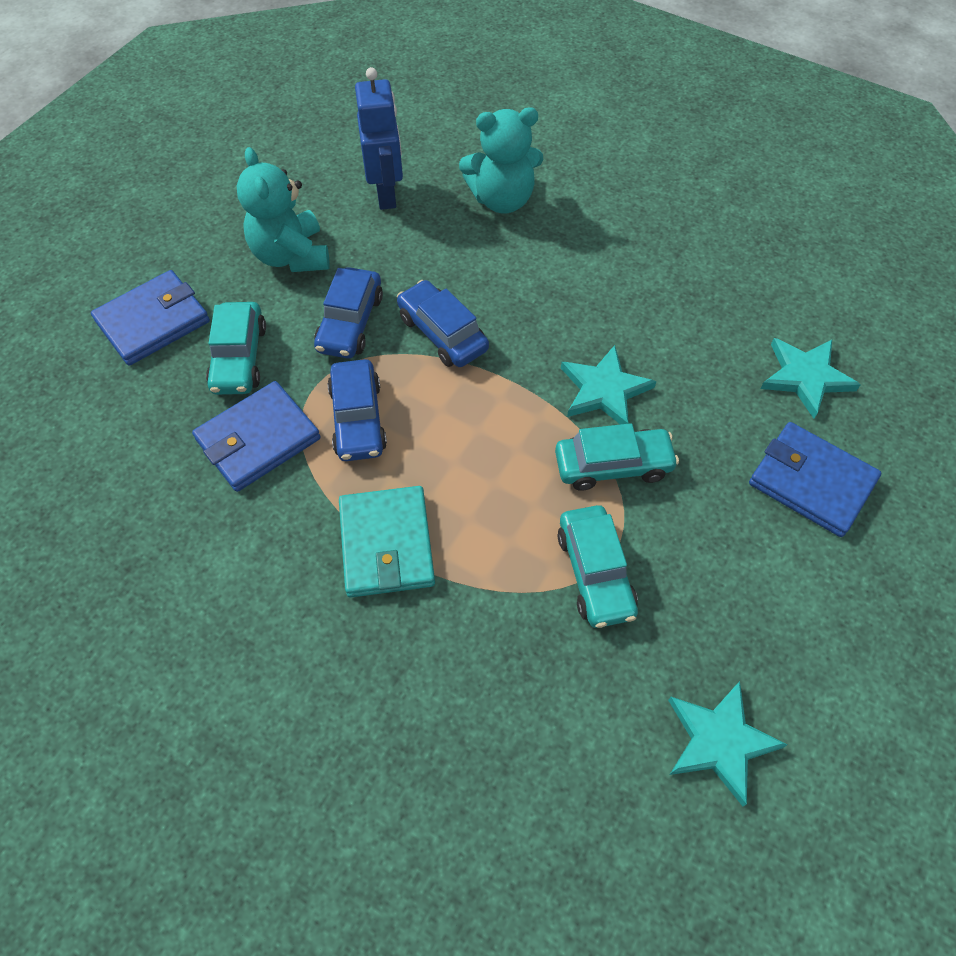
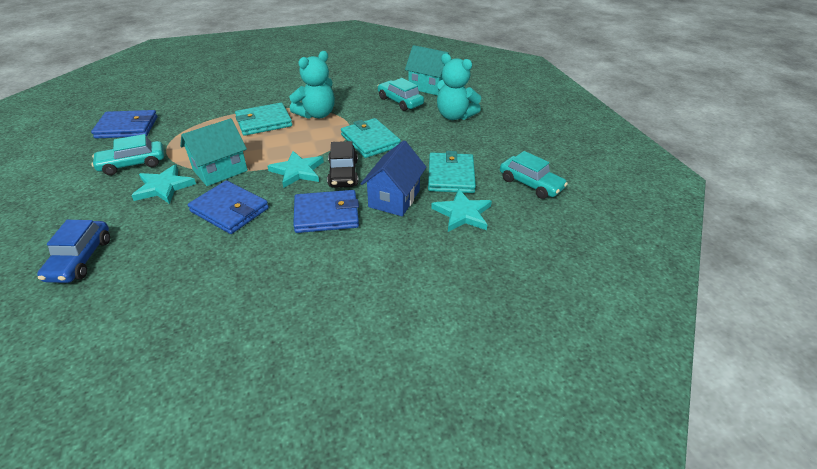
black car: 0 -> 1
blue car: 3 -> 1
blue house: 0 -> 1
blue robot: 1 -> 0
turquoise house: 0 -> 2
turquoise wallet: 1 -> 3

